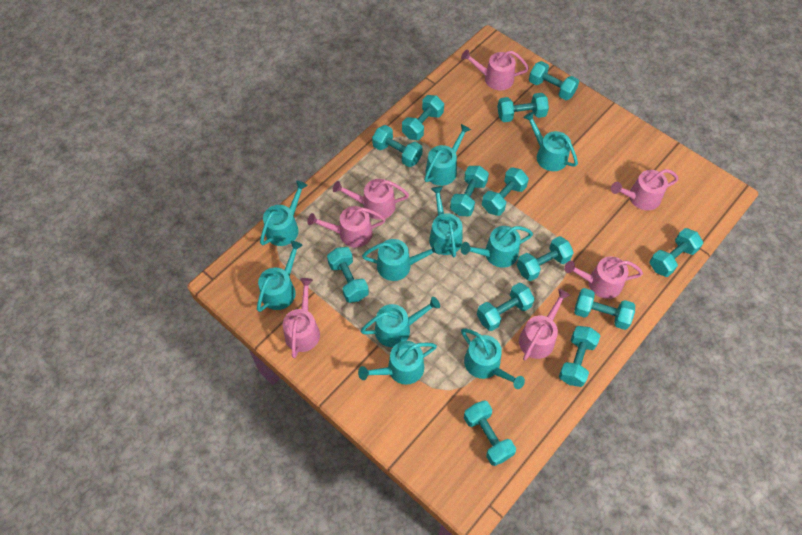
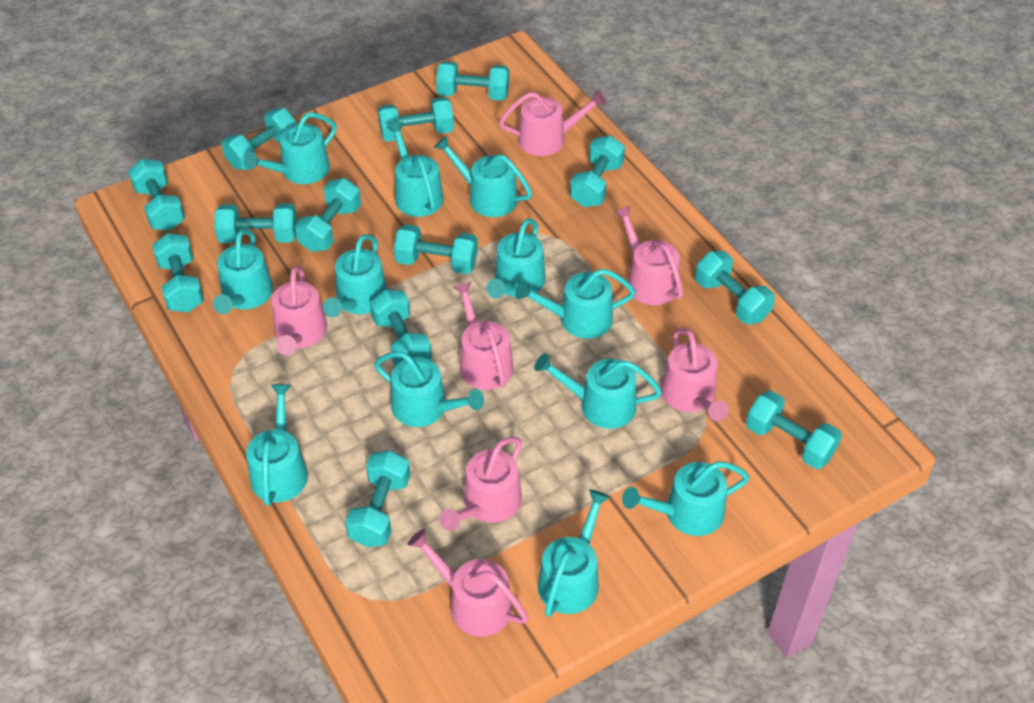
turquoise watering can: 10 -> 12

